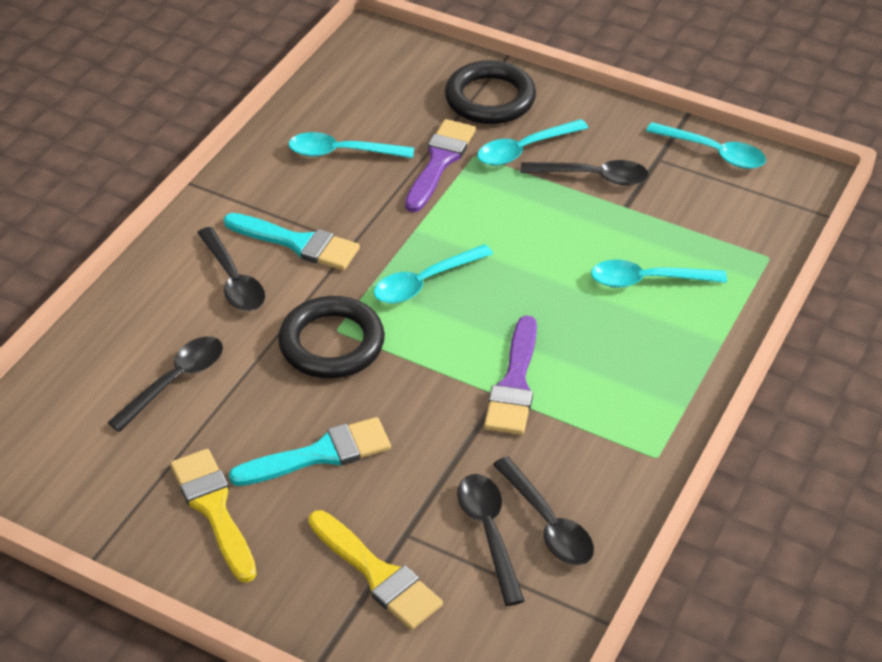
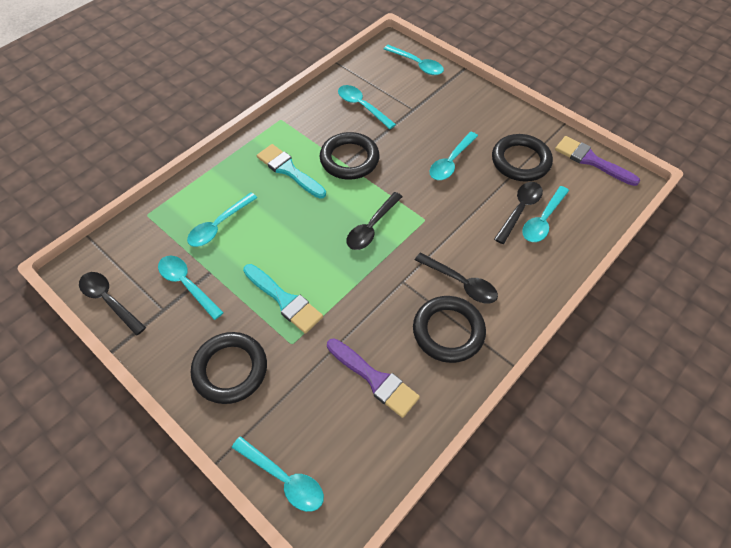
black ring: 2 -> 4
black spoon: 5 -> 4
turquoise spoon: 5 -> 7
yellow brush: 2 -> 0

